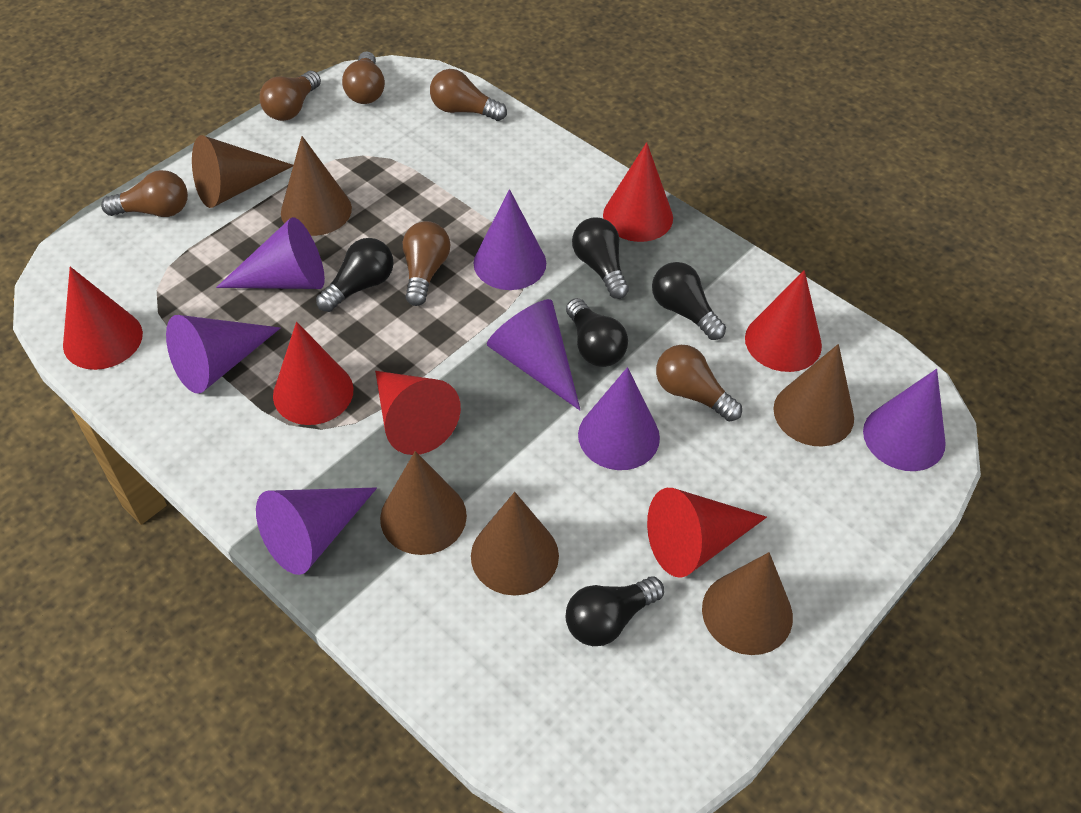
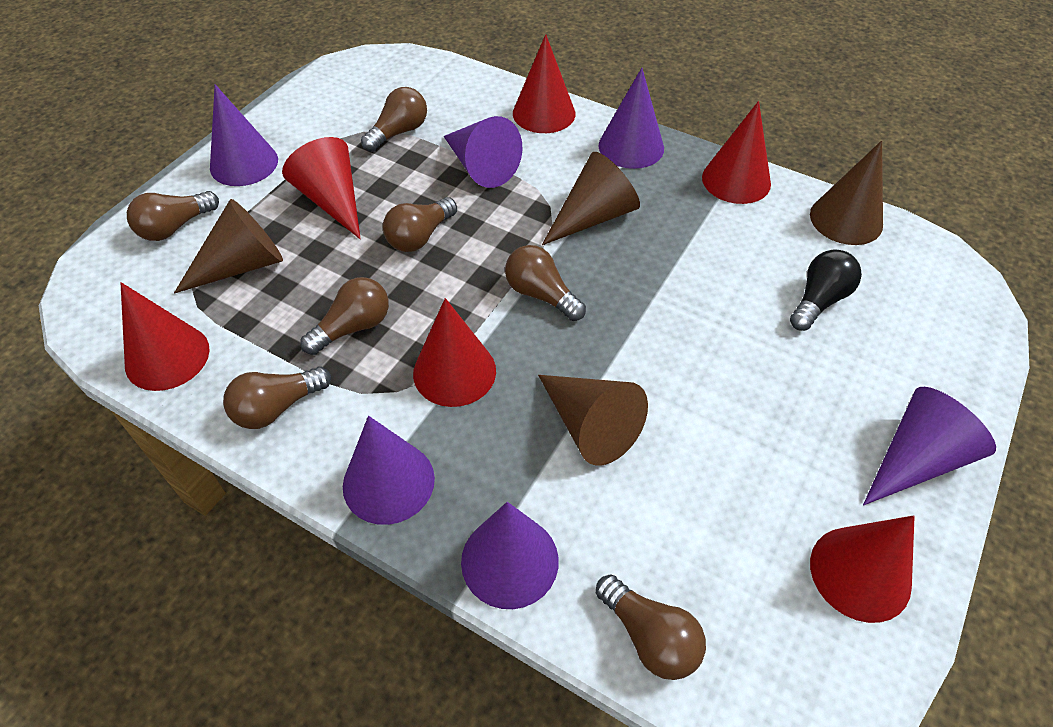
black light bulb: 5 -> 1
brown cone: 6 -> 4
brown light bulb: 6 -> 7
purple cone: 7 -> 6

